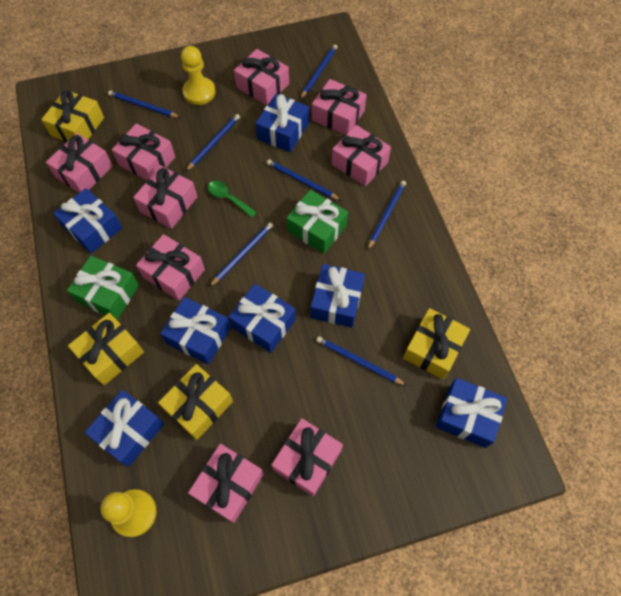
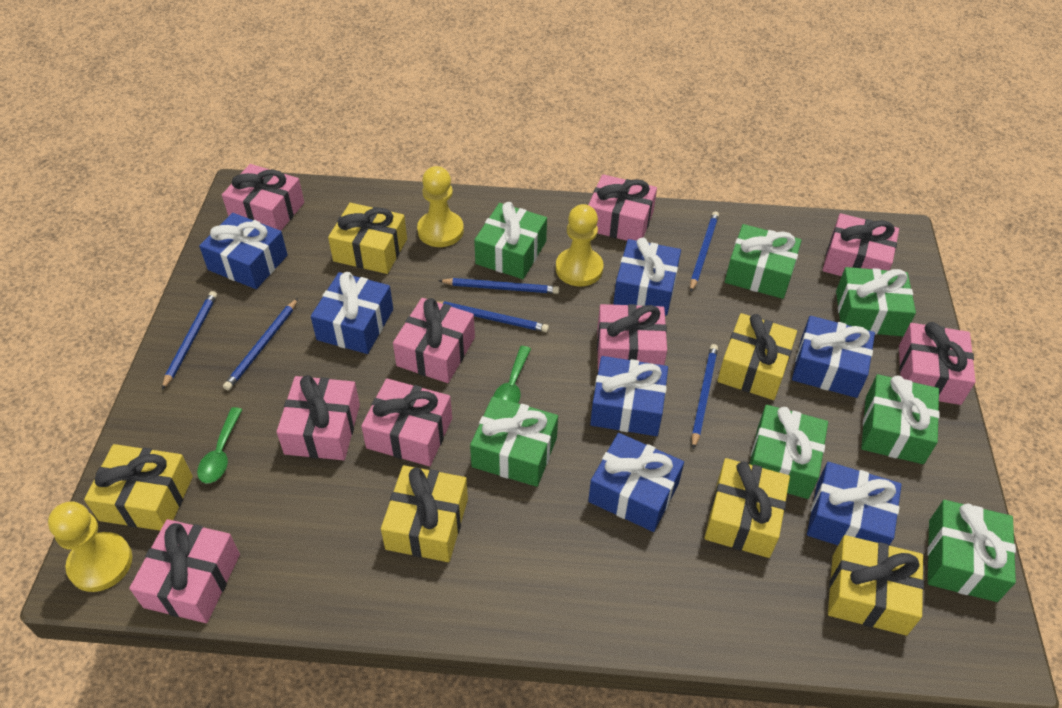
blue pencil: 7 -> 6
green gift: 2 -> 7
green spoon: 1 -> 2
yellow gift: 4 -> 6
yellow pawn: 2 -> 3

